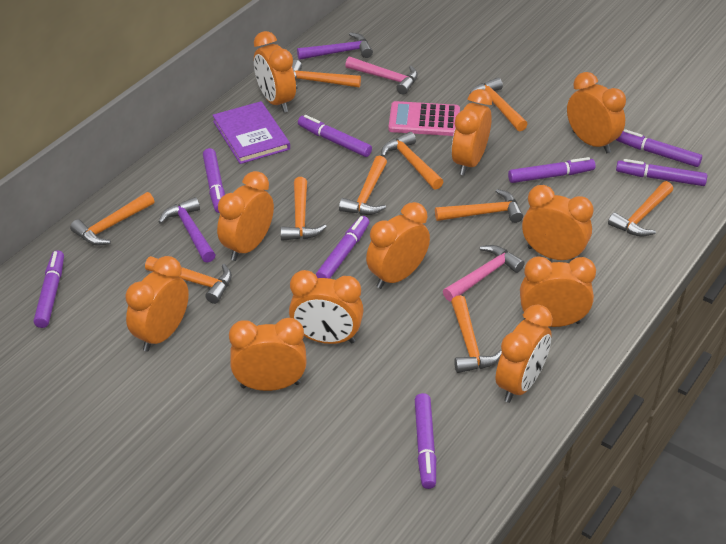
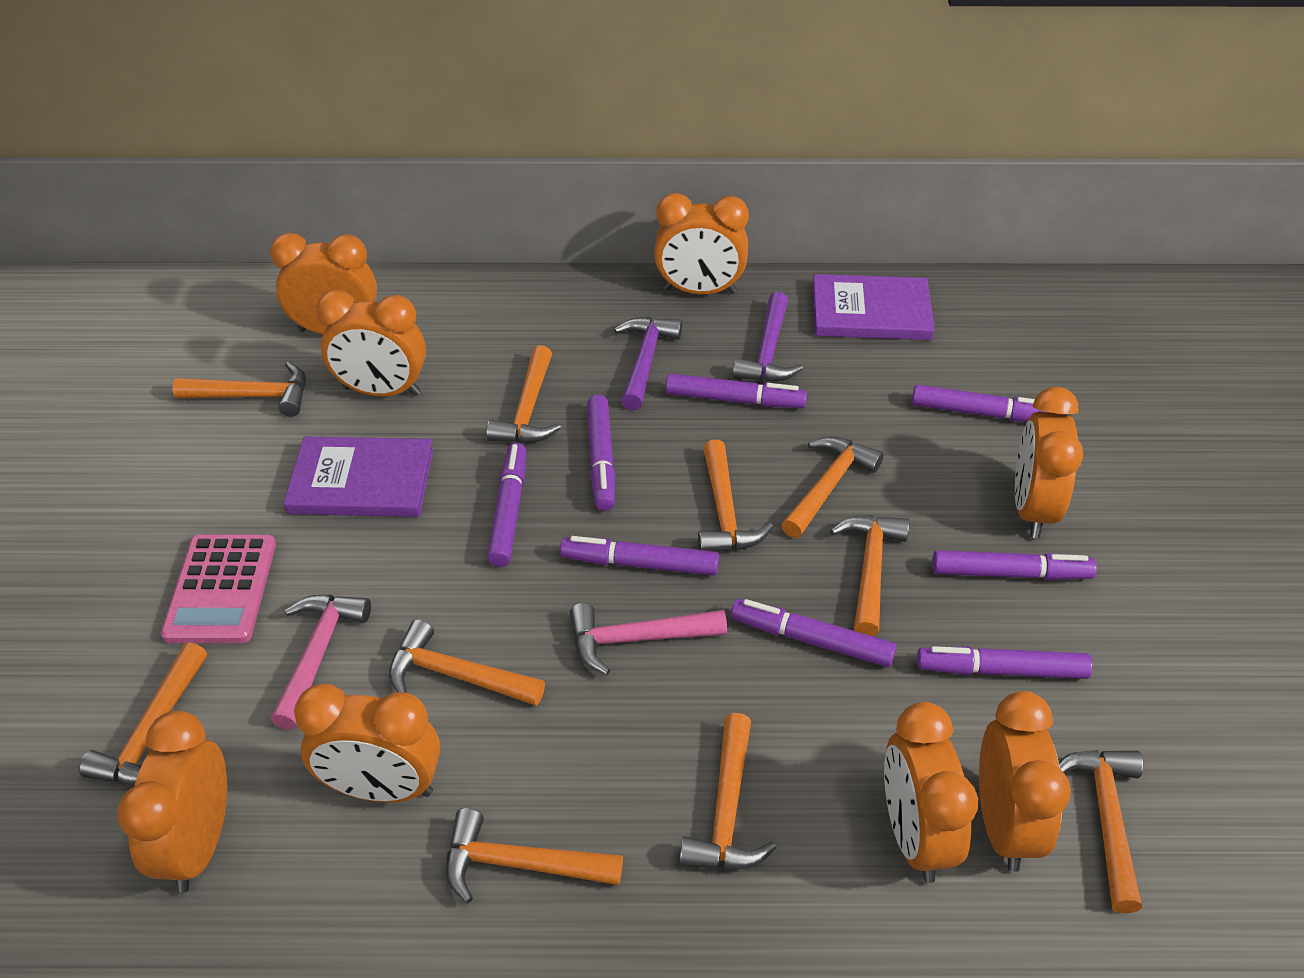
orange clock: 11 -> 8
purple book: 1 -> 2

